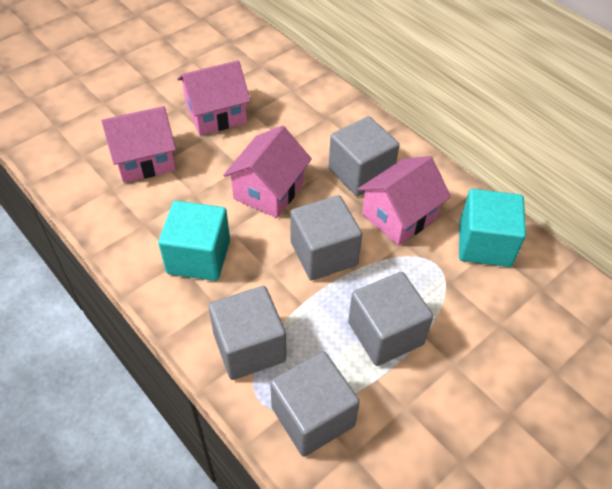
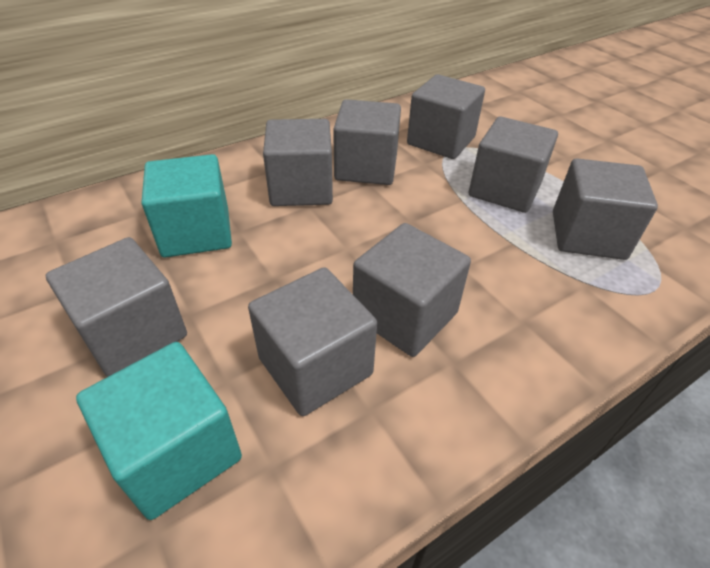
grey cube: 5 -> 8
pink house: 4 -> 0

